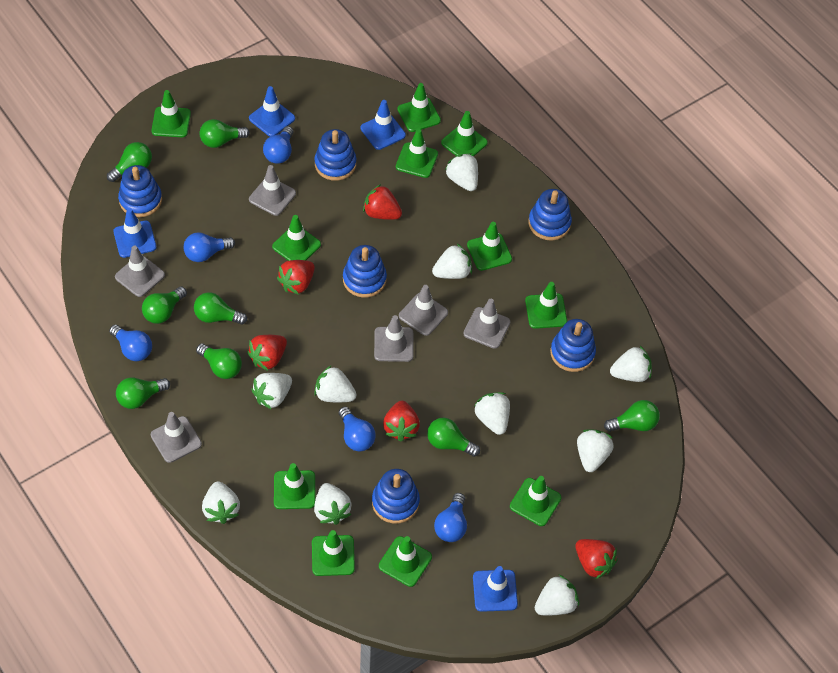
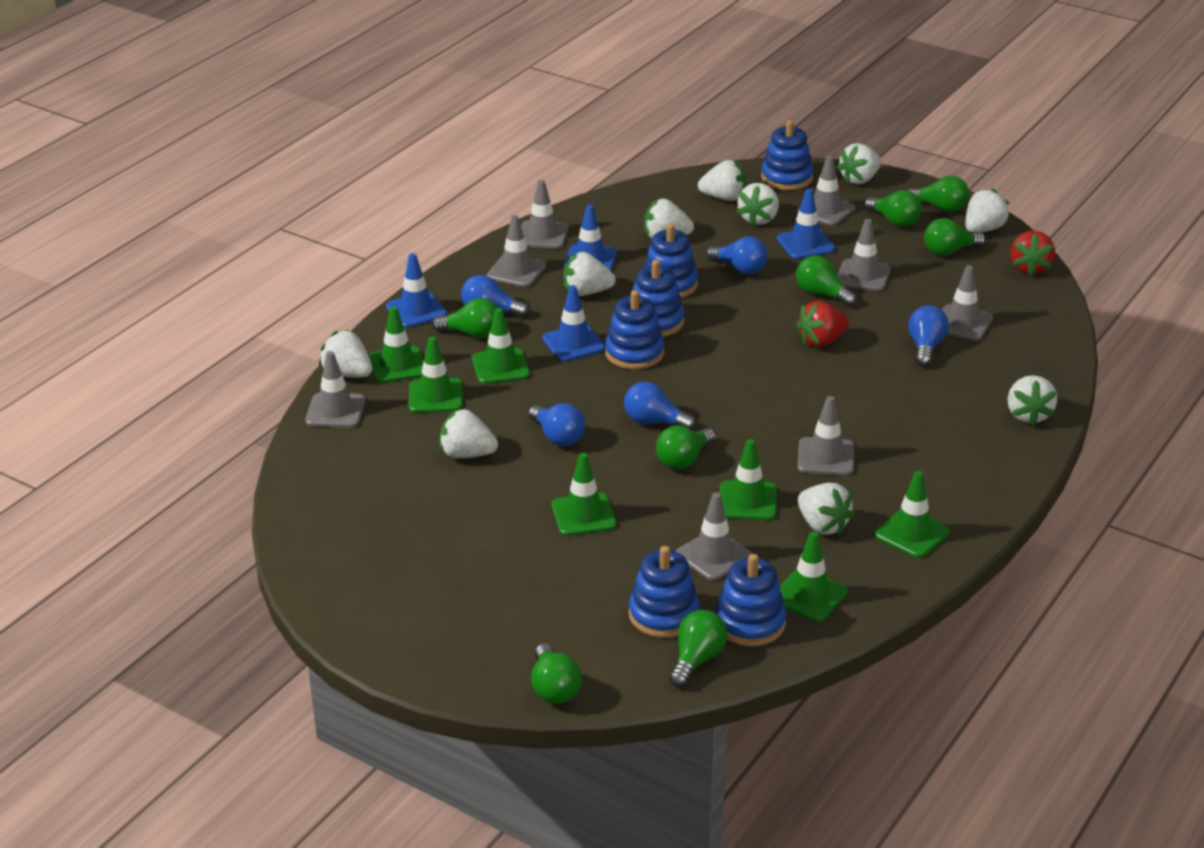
green traffic cone: 11 -> 7
grey traffic cone: 6 -> 8
red strawberry: 5 -> 2

